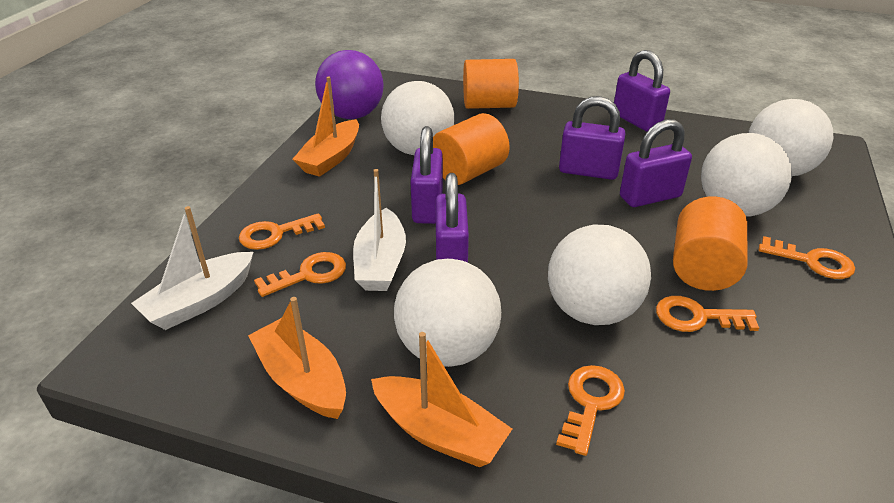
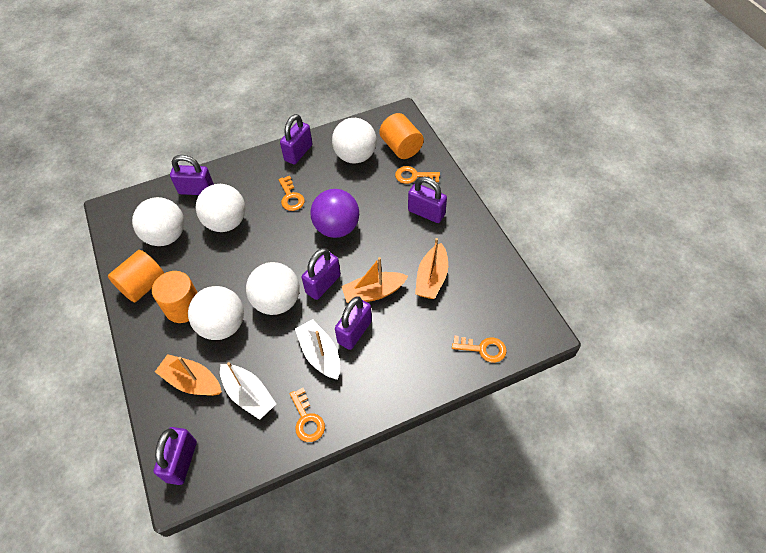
orange key: 5 -> 4
purple padlock: 5 -> 6

